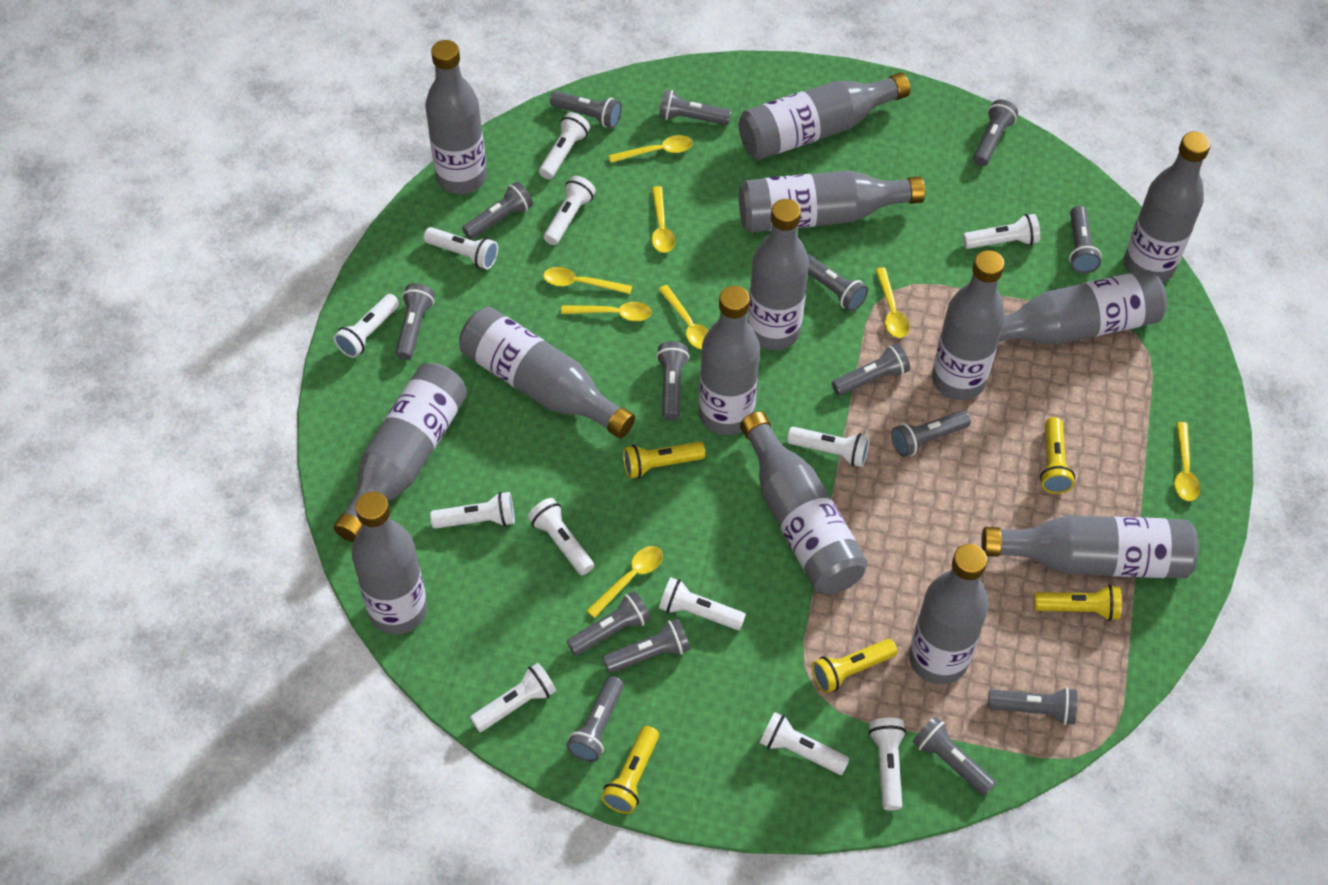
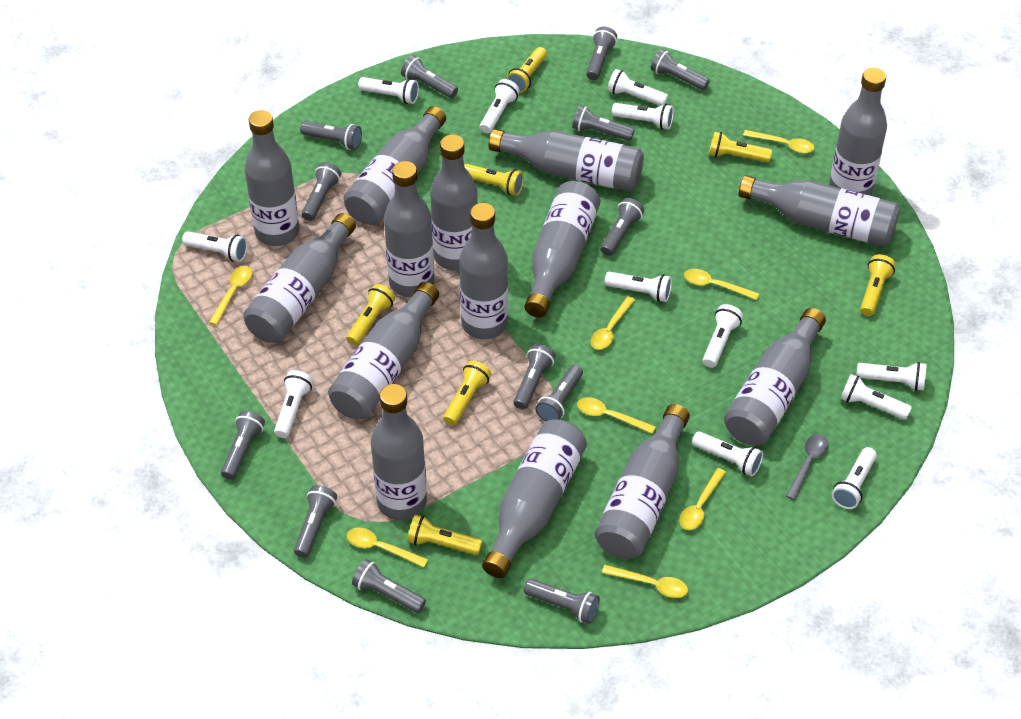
grey bottle: 14 -> 15
grey flashlight: 15 -> 13
grey spoon: 0 -> 1
yellow flashlight: 5 -> 7

